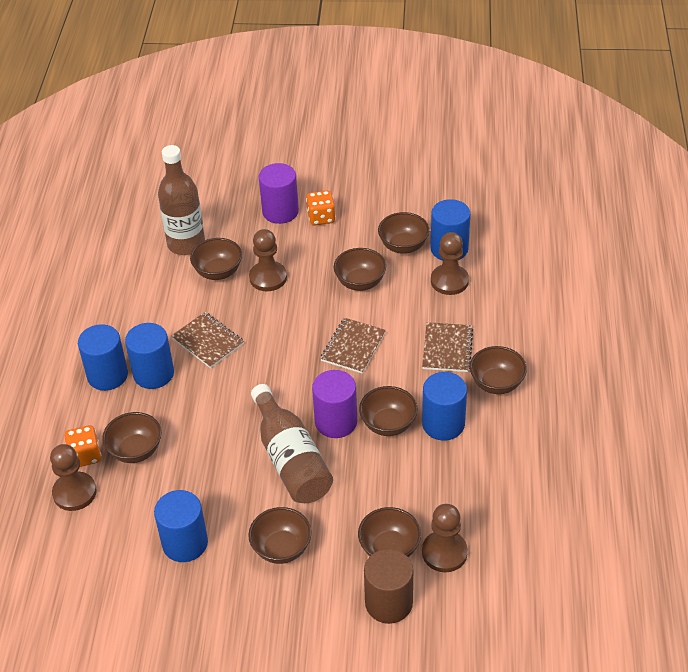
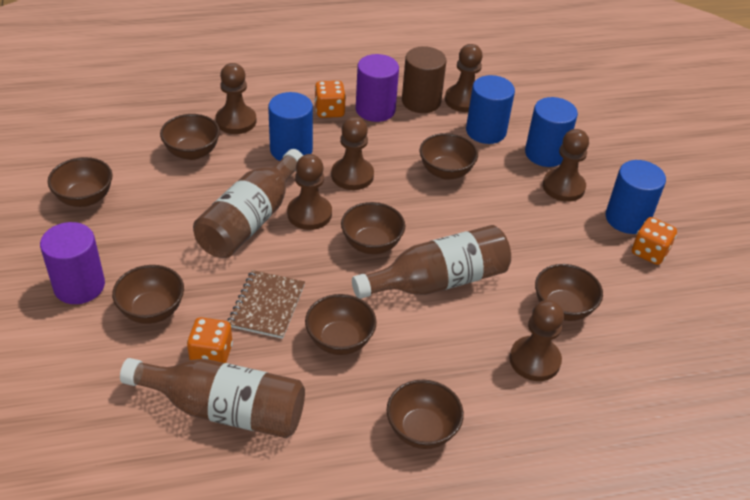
blue cylinder: 5 -> 4
brown bottle: 2 -> 3
brown notebook: 3 -> 1
brown pawn: 4 -> 6
orange dice: 2 -> 3

